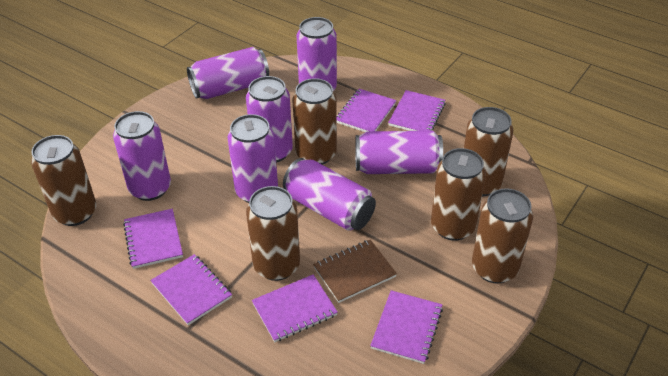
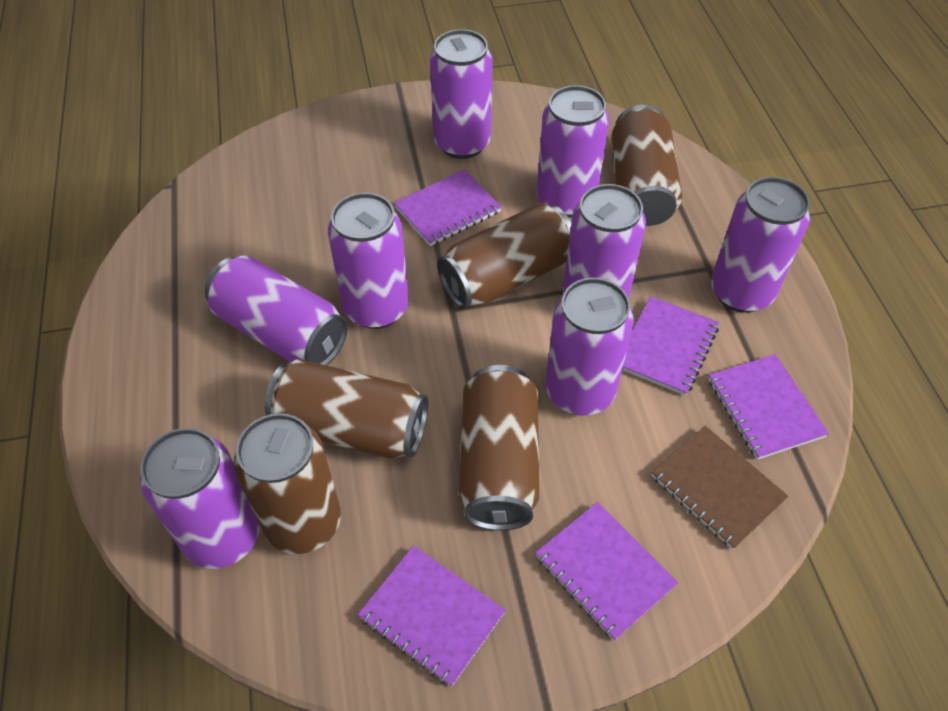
brown can: 6 -> 5
purple can: 7 -> 8
purple notebook: 6 -> 5

